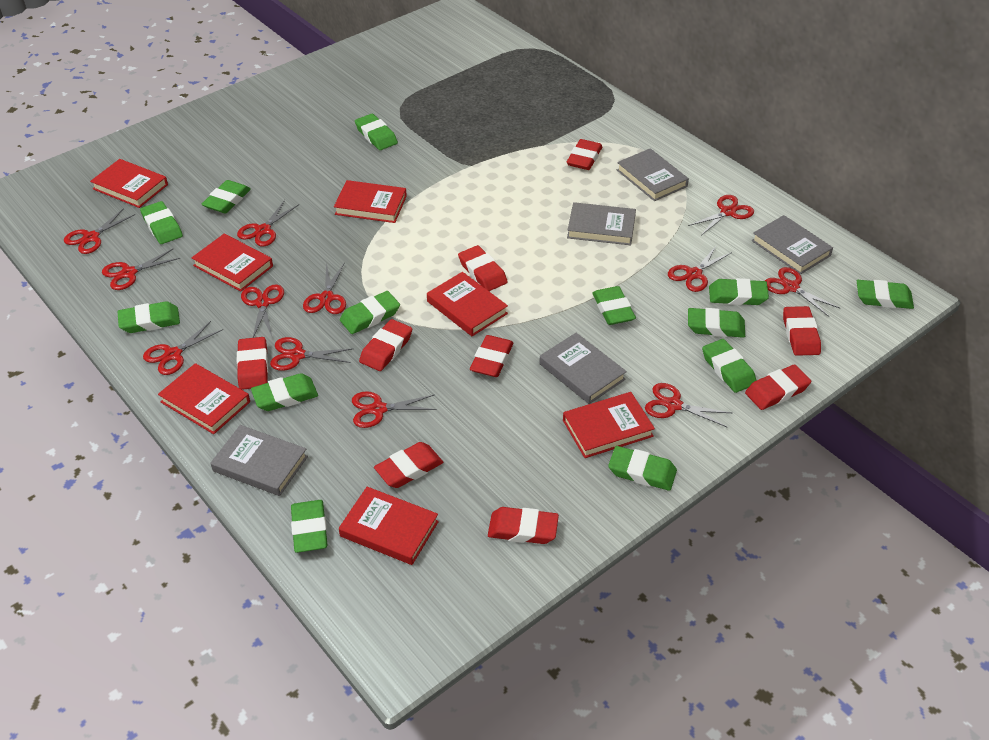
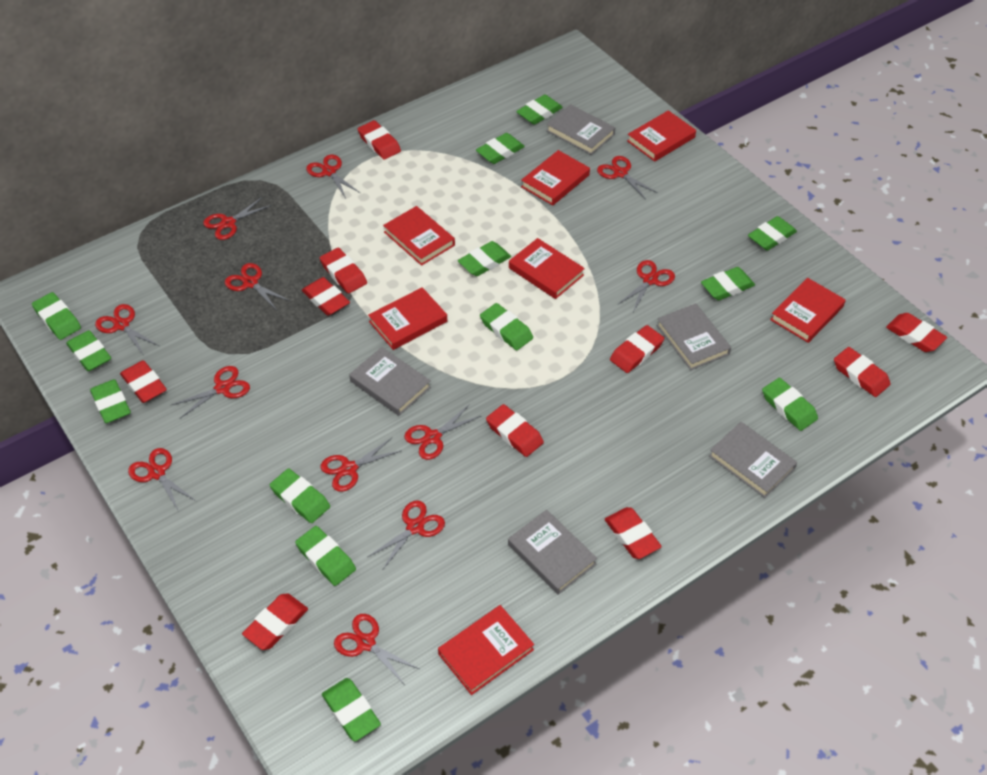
red eraser: 9 -> 10

